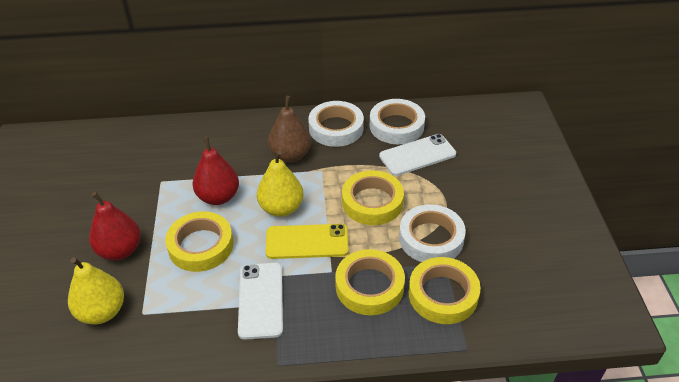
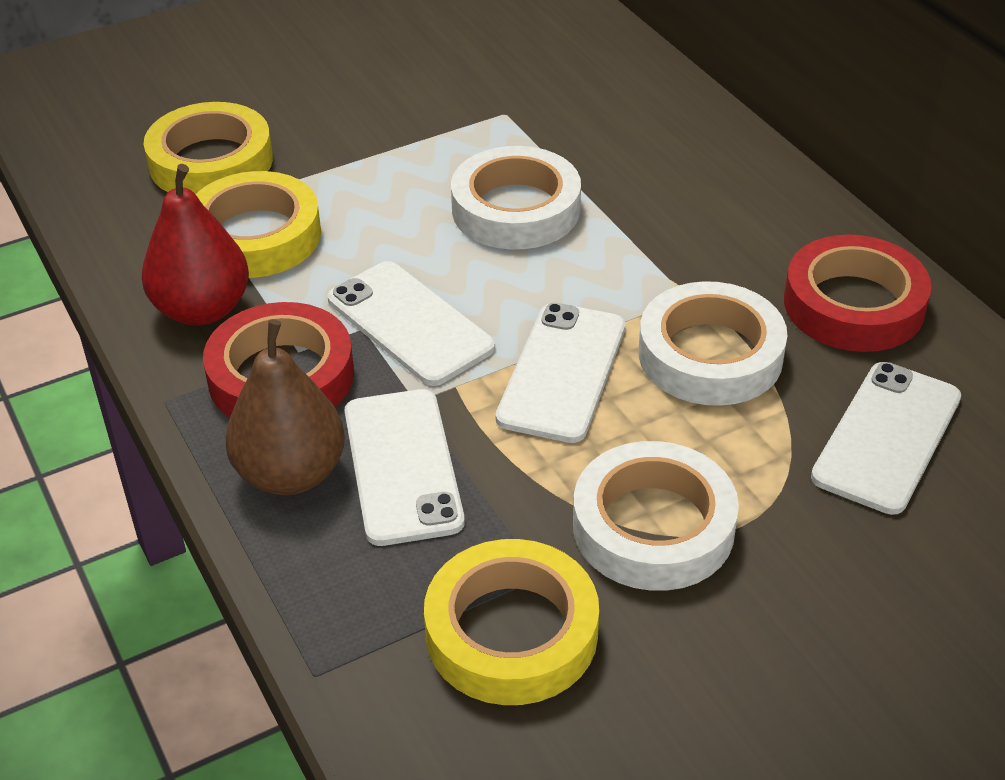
red pear: 2 -> 1
red tape: 0 -> 2
white phone: 2 -> 4
yellow pear: 2 -> 0
yellow phone: 1 -> 0
yellow tape: 4 -> 3

